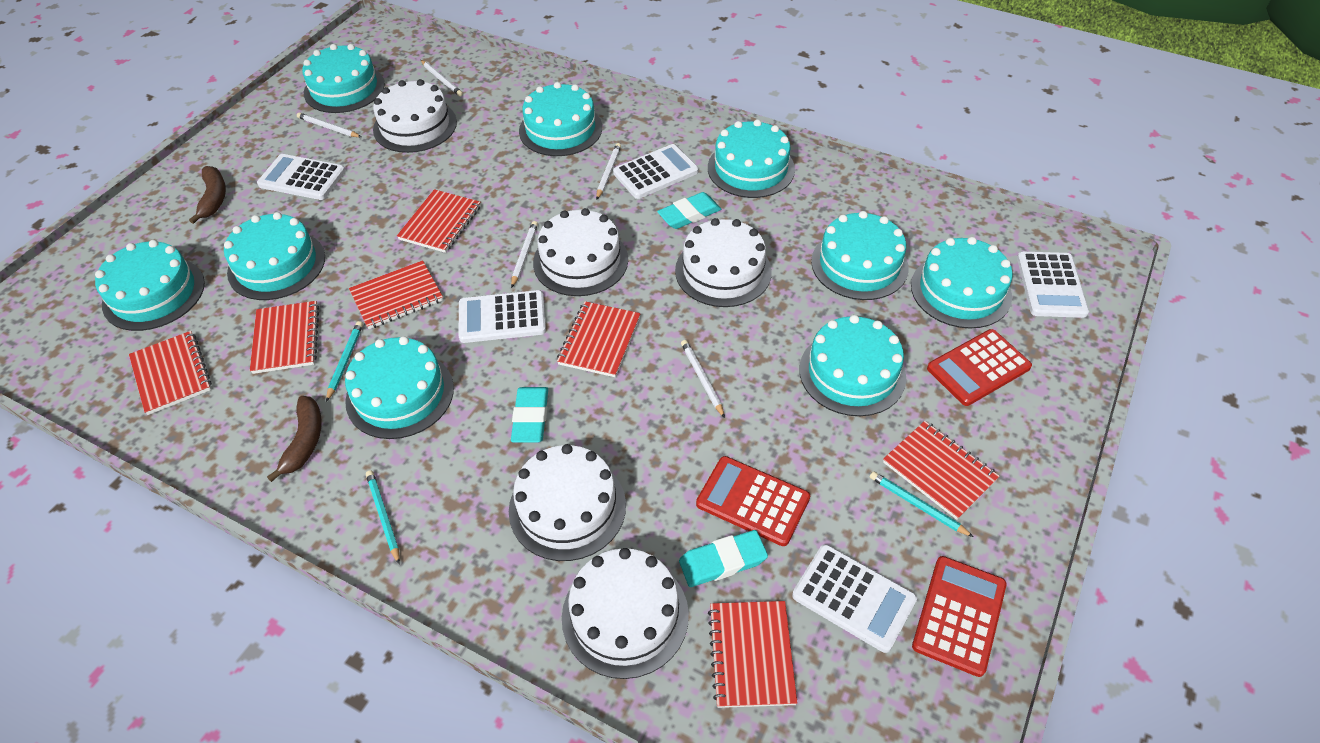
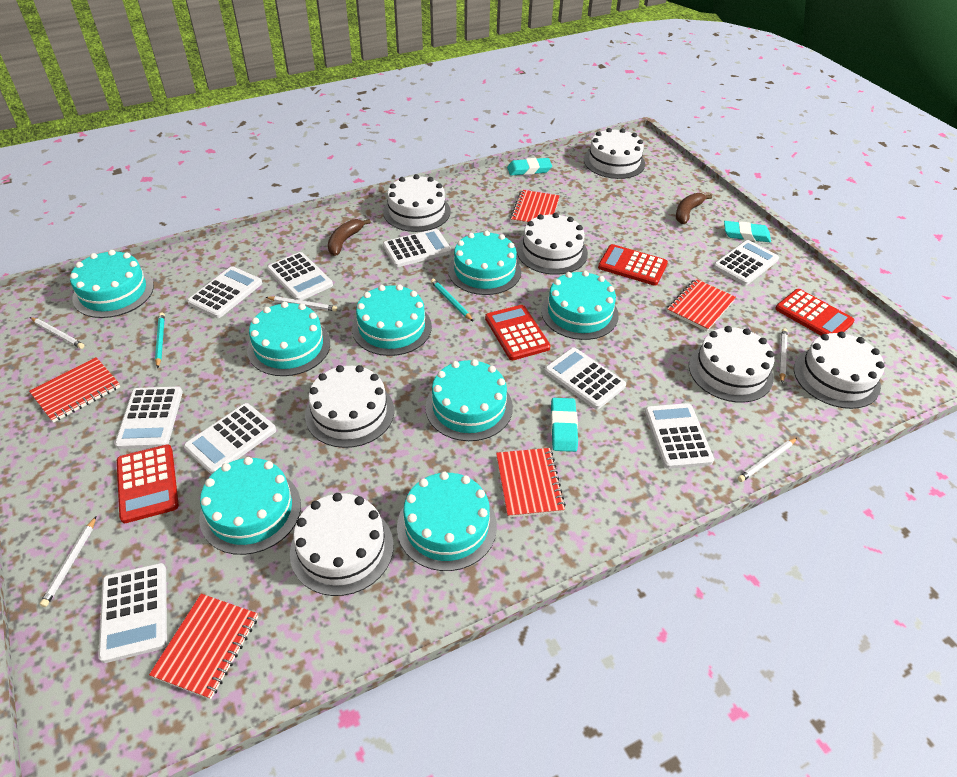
red calculator: 3 -> 4
red notebook: 7 -> 5
turquoise cake: 9 -> 8
turquoise pencil: 3 -> 2
white cake: 5 -> 7
white calculator: 5 -> 9

